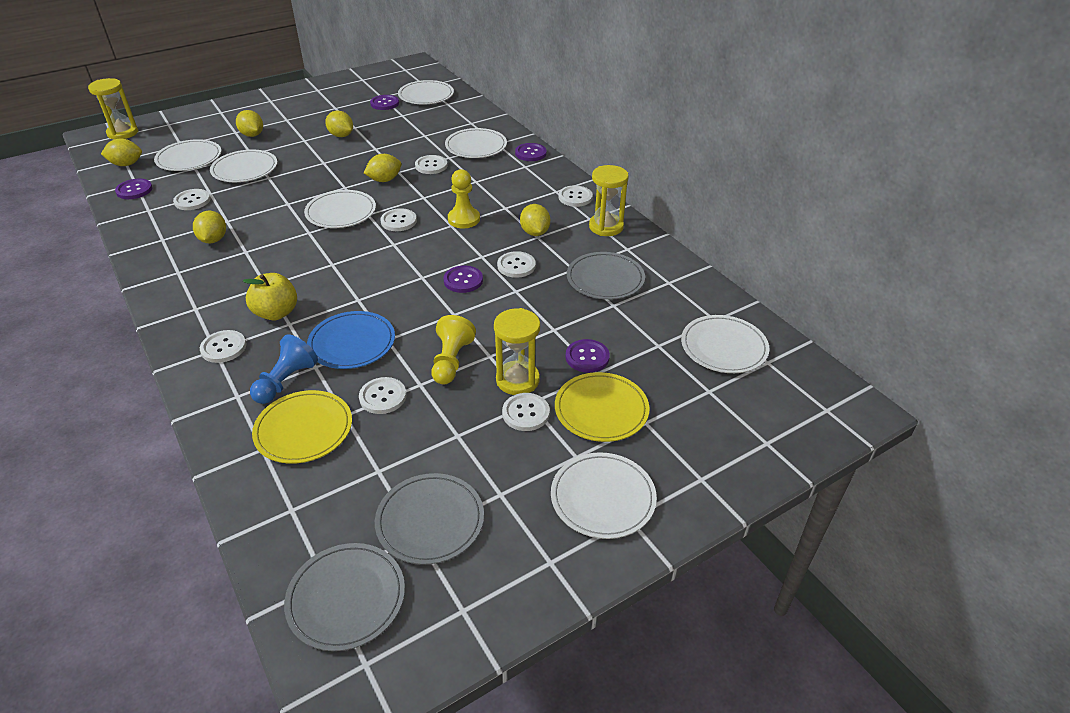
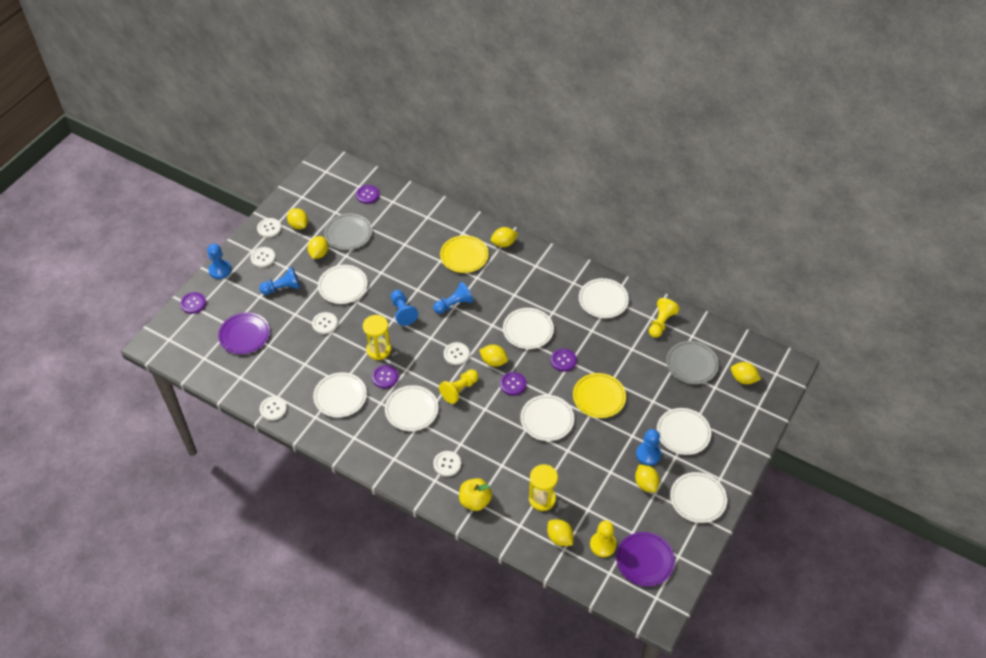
blue pawn: 1 -> 5
blue plate: 1 -> 0
grey plate: 3 -> 2
purple plate: 0 -> 2
white button: 8 -> 6
white plate: 7 -> 8
yellow hourglass: 3 -> 2
yellow lemon: 6 -> 7
yellow pawn: 2 -> 3

